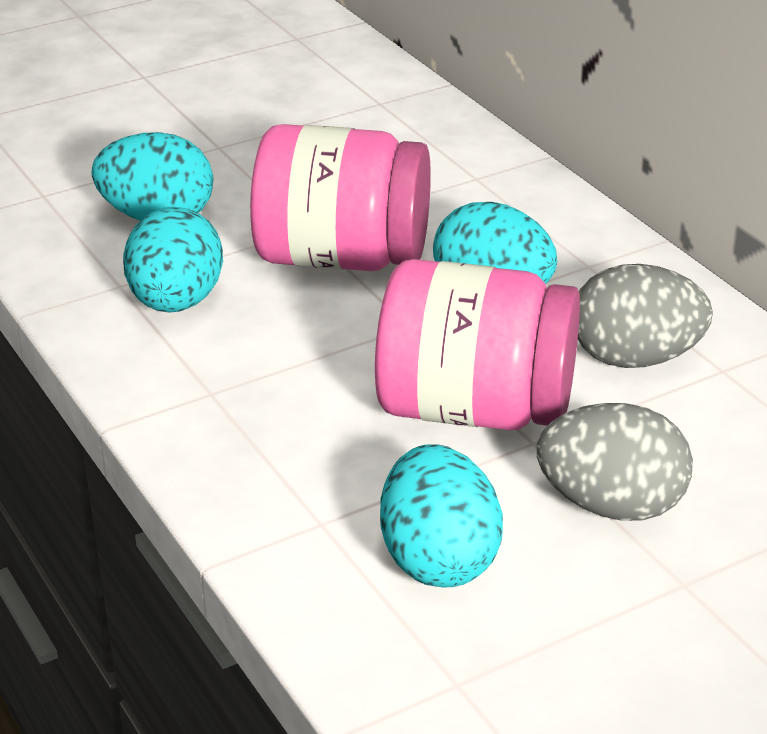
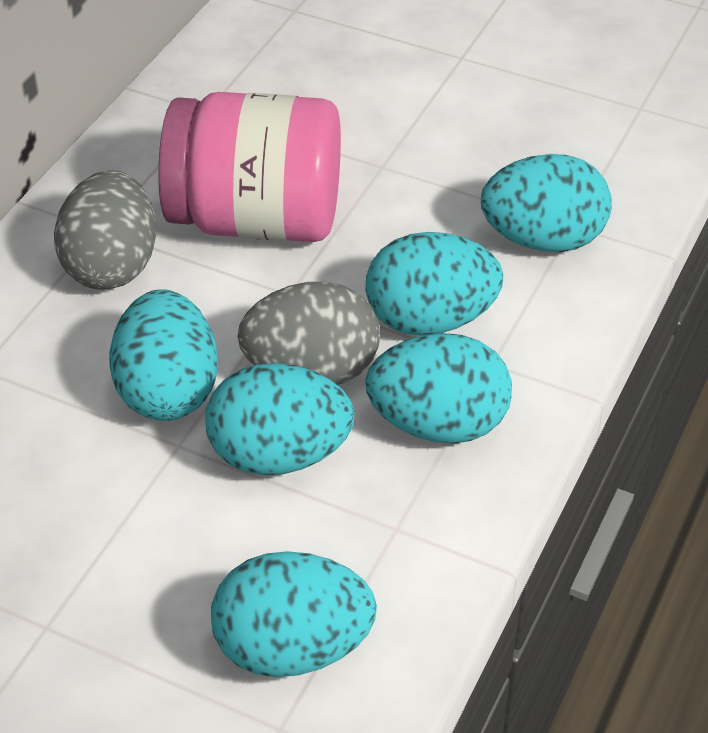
pink jar: 2 -> 1
turquoise egg: 4 -> 6

